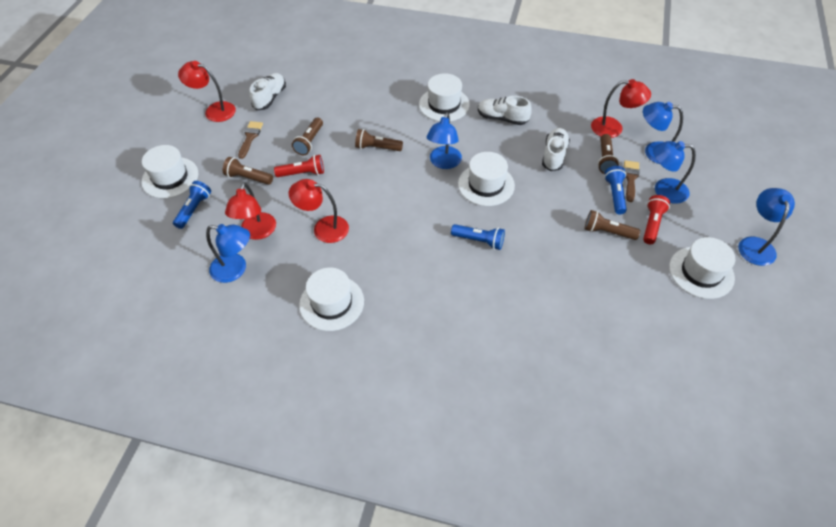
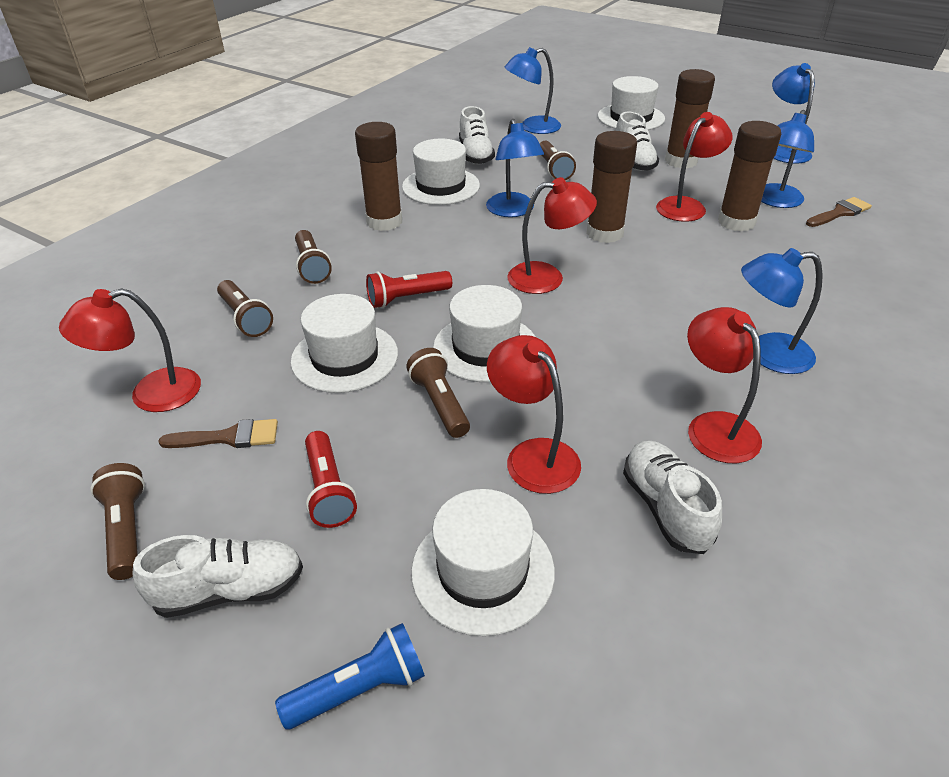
blue flashlight: 3 -> 1
brown glue stick: 0 -> 4
red lamp: 4 -> 5
white shoe: 3 -> 4

